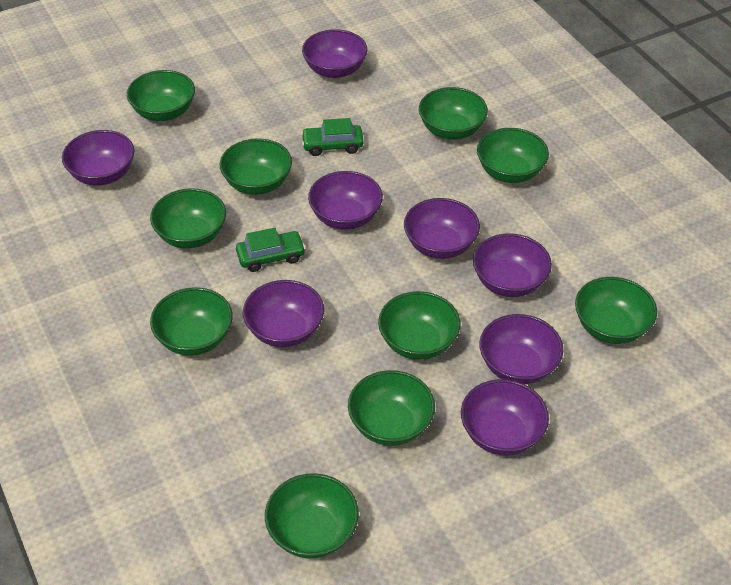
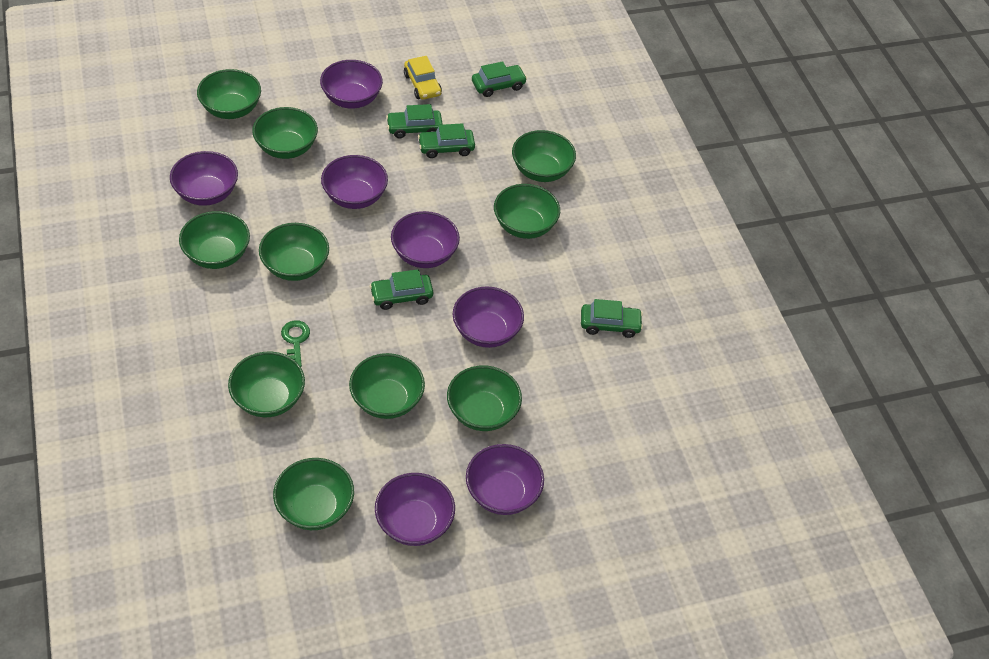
green car: 2 -> 5
green key: 0 -> 1
purple bowl: 8 -> 7
yellow car: 0 -> 1

